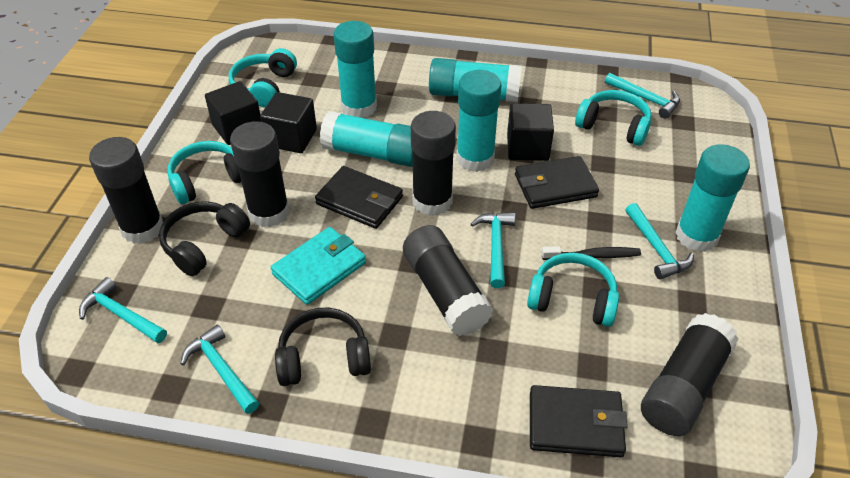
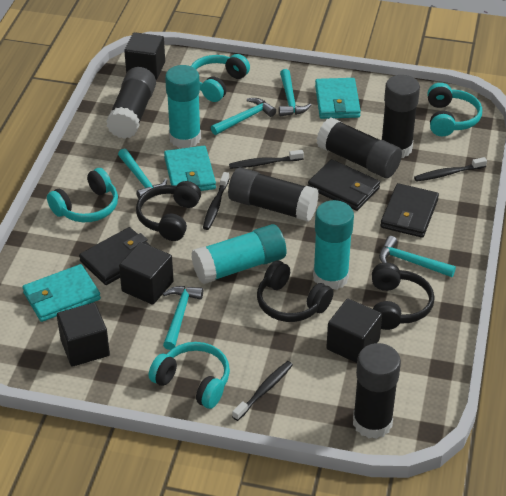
black cube: 3 -> 4
black headphones: 2 -> 3
black toothbrush: 1 -> 4
turquoise glue stick: 5 -> 3
turquoise wallet: 1 -> 3

